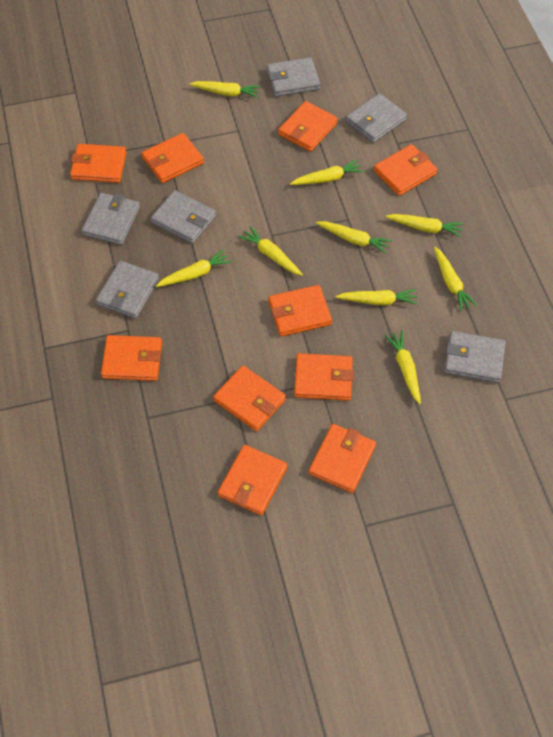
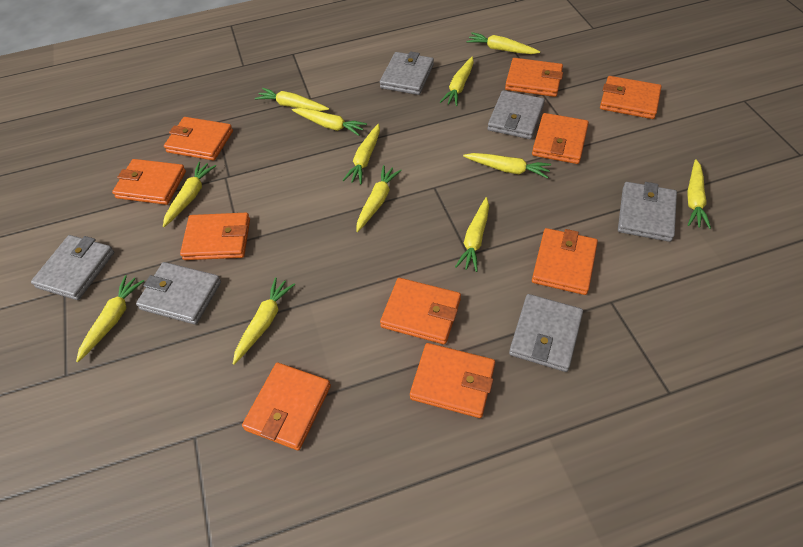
yellow carrot: 9 -> 12

